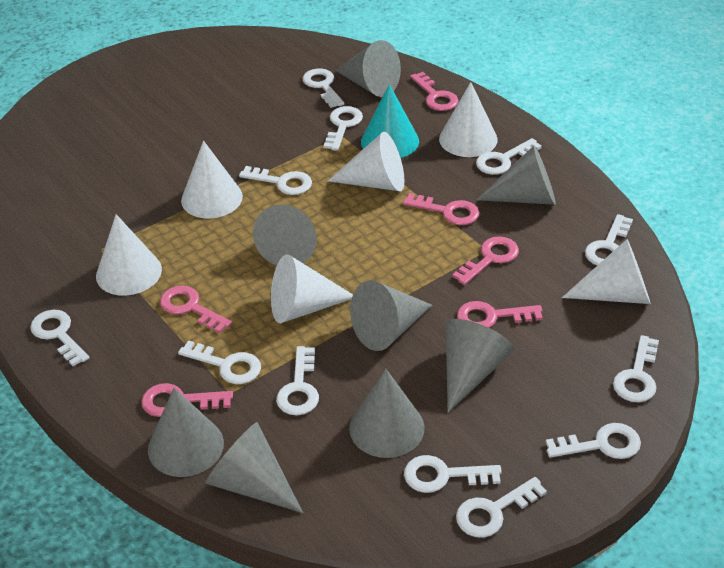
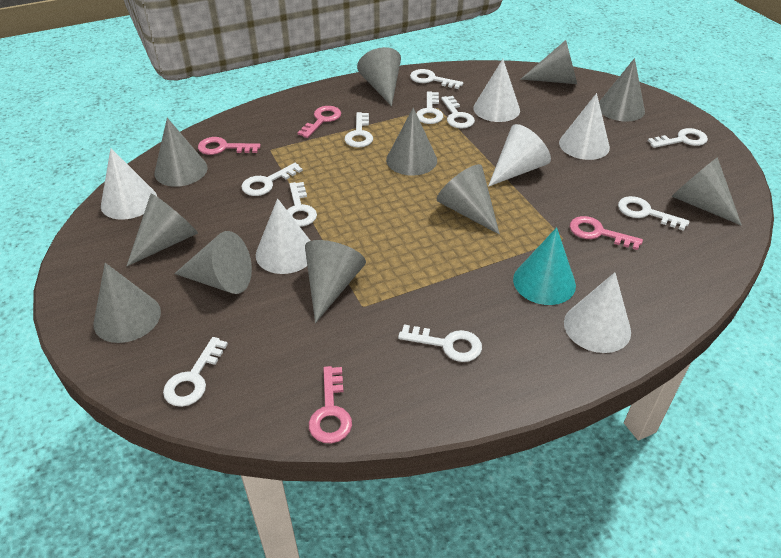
grey cone: 8 -> 11
pink key: 6 -> 4
white key: 12 -> 10

